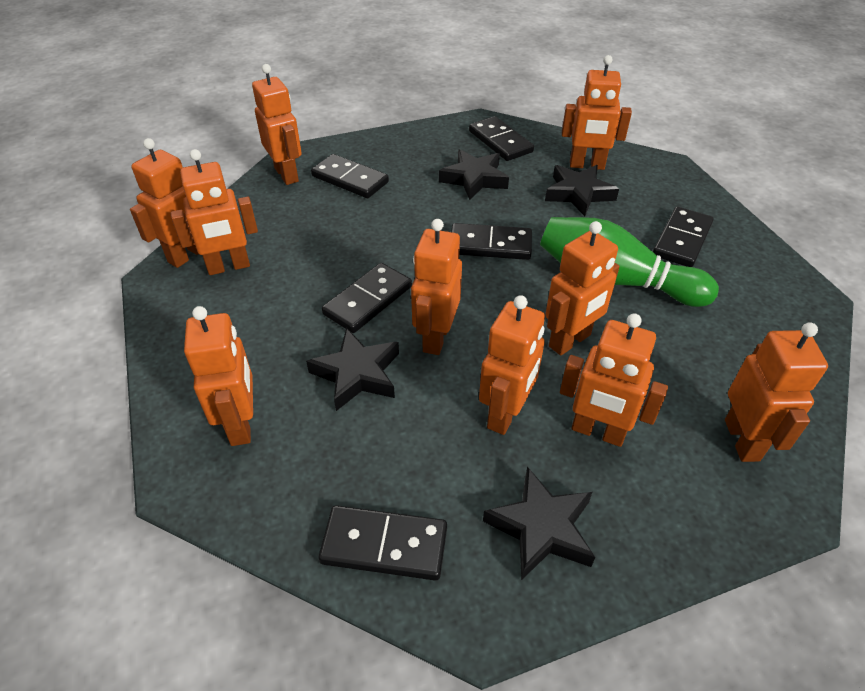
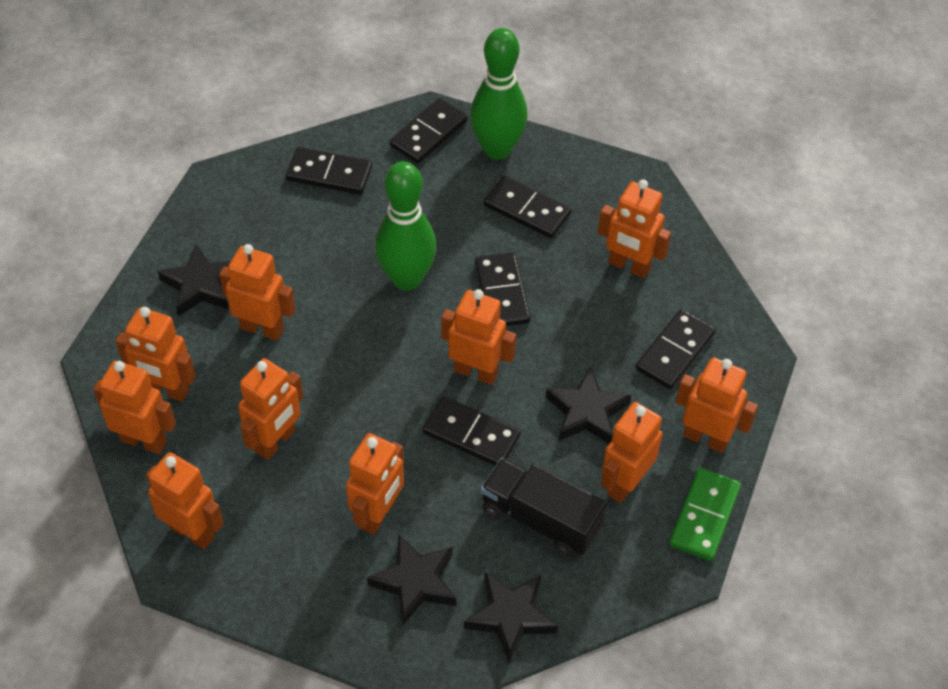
black truck: 0 -> 1
green bowling pin: 1 -> 2
green domino: 0 -> 1

